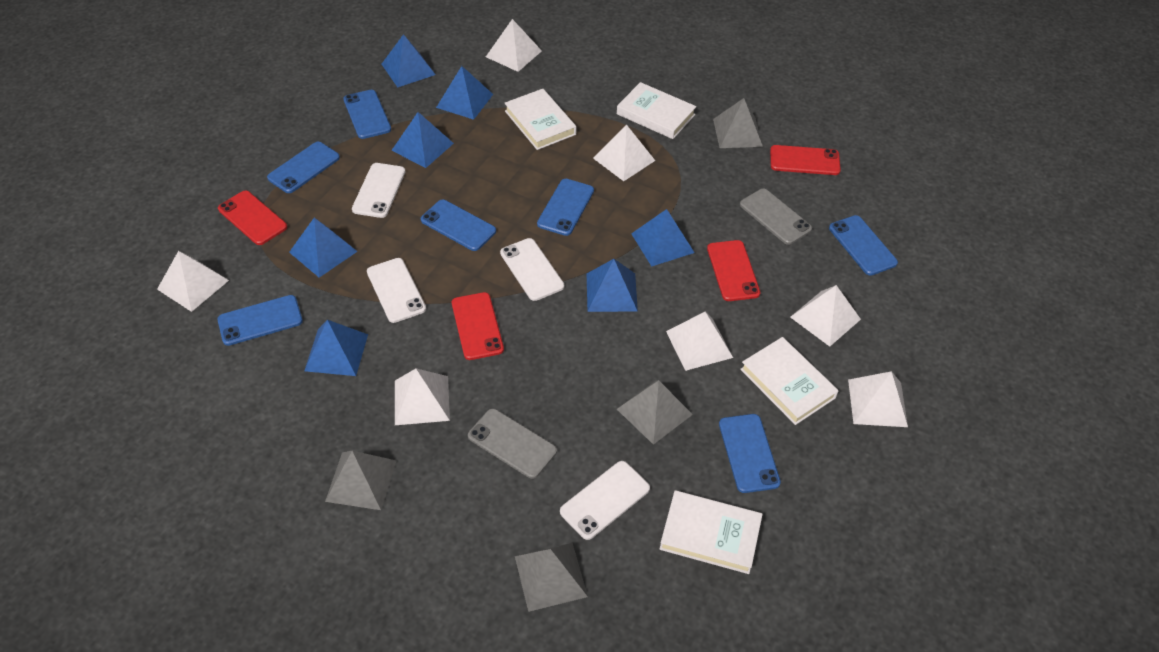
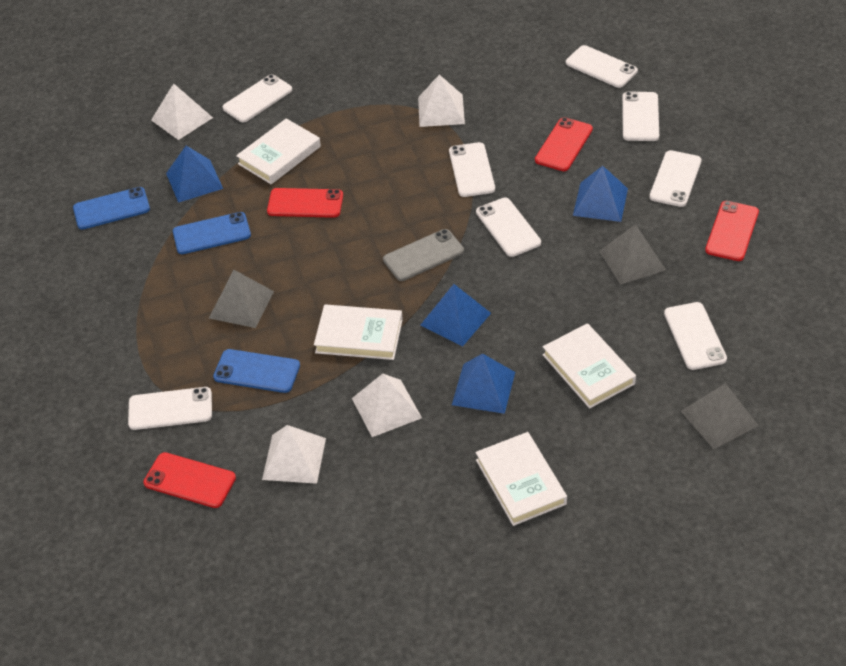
blue phone: 7 -> 3
blue pyramid: 7 -> 4
grey phone: 2 -> 1
grey pyramid: 4 -> 3
white phone: 4 -> 8
white pyramid: 7 -> 4

